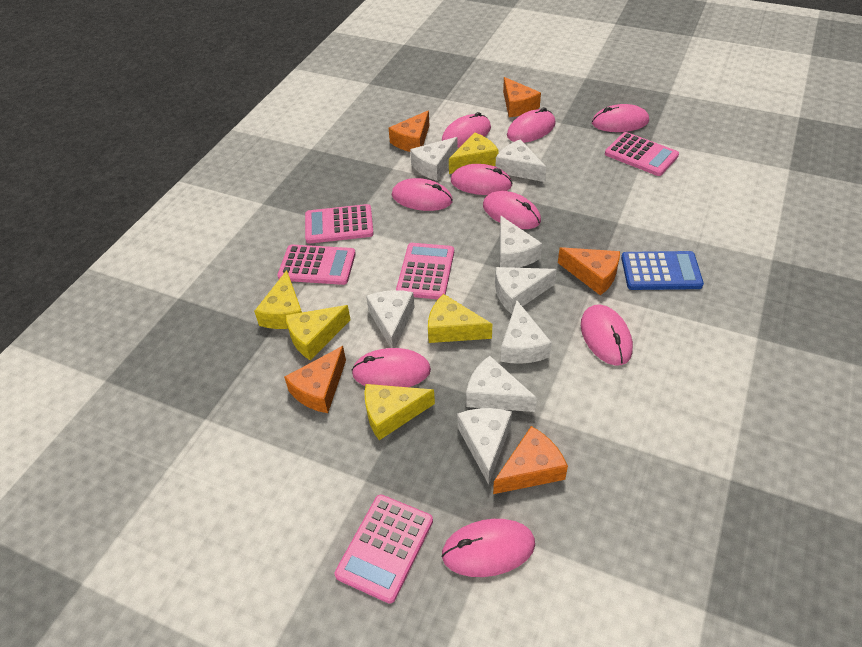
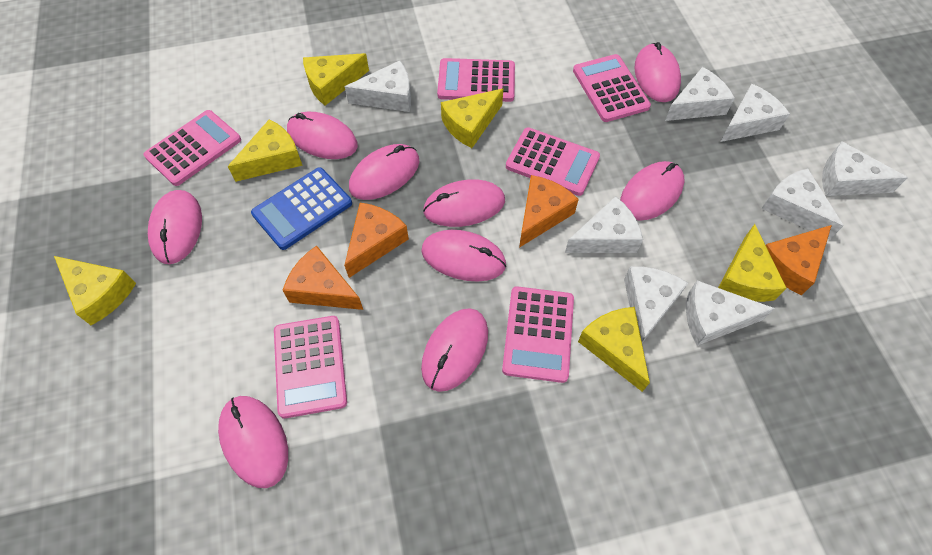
orange cheese: 5 -> 4
pink calculator: 5 -> 6
yellow cheese: 5 -> 6

